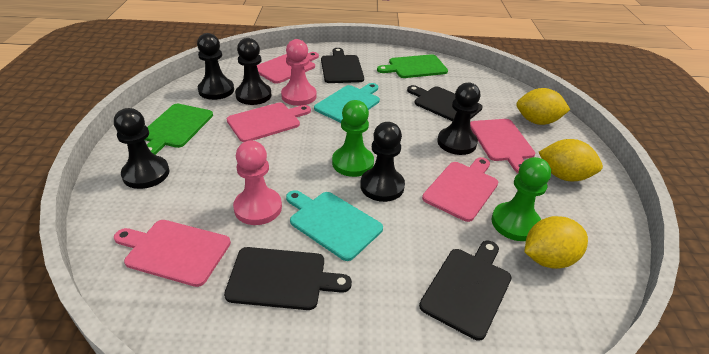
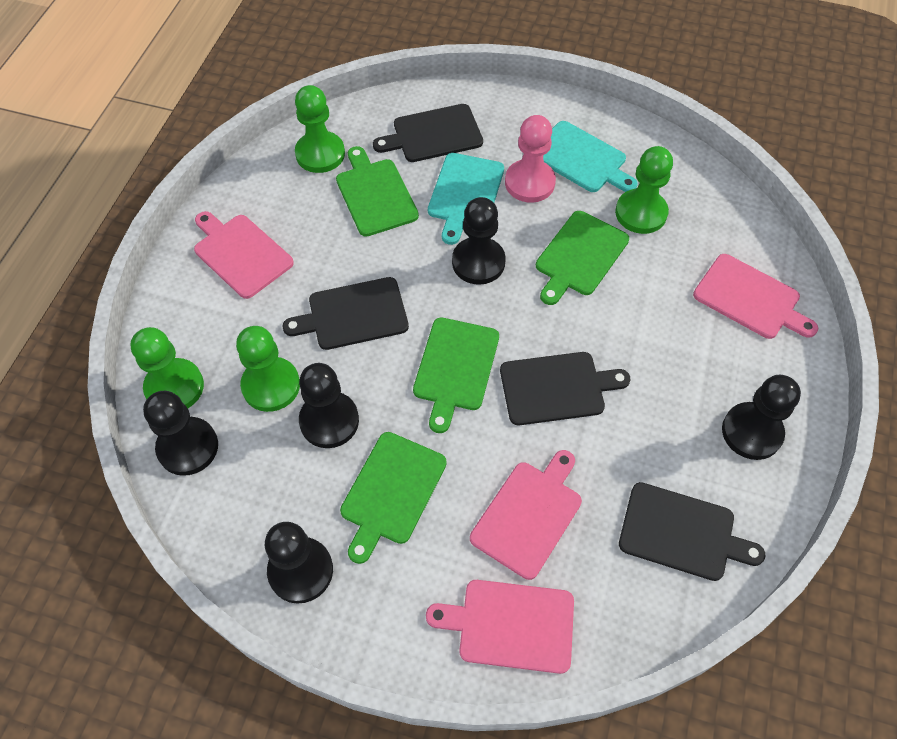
green cutting board: 2 -> 4
green pawn: 2 -> 4
pink cutting board: 5 -> 4
pink pawn: 2 -> 1
yellow lemon: 3 -> 0

